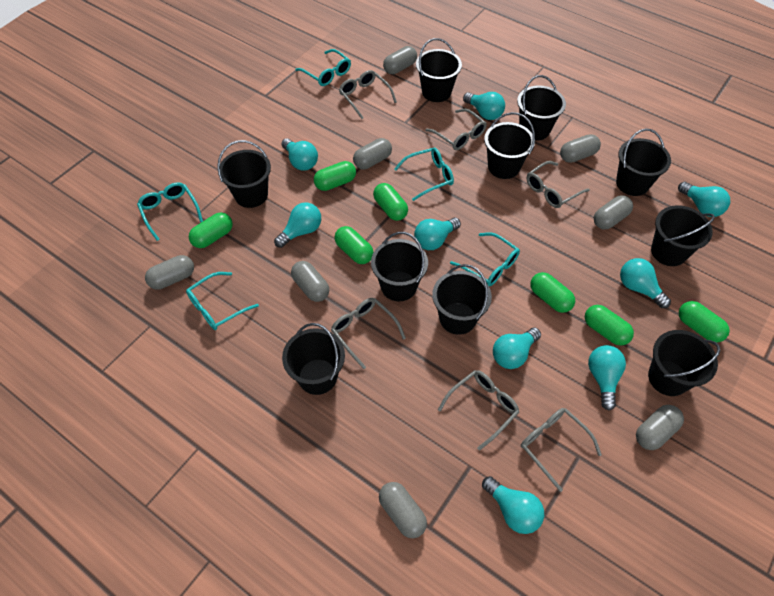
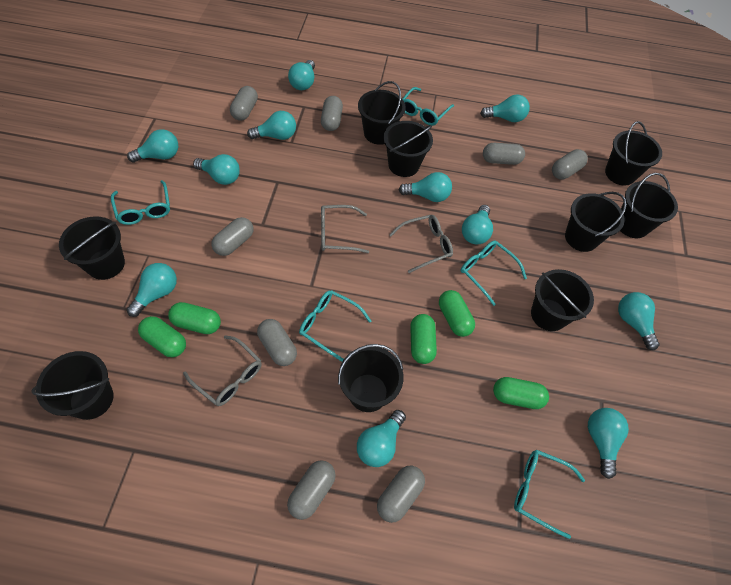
black bucket: 10 -> 9
green capsule: 7 -> 5
grey glasses: 6 -> 3
turquoise light bulb: 9 -> 11

